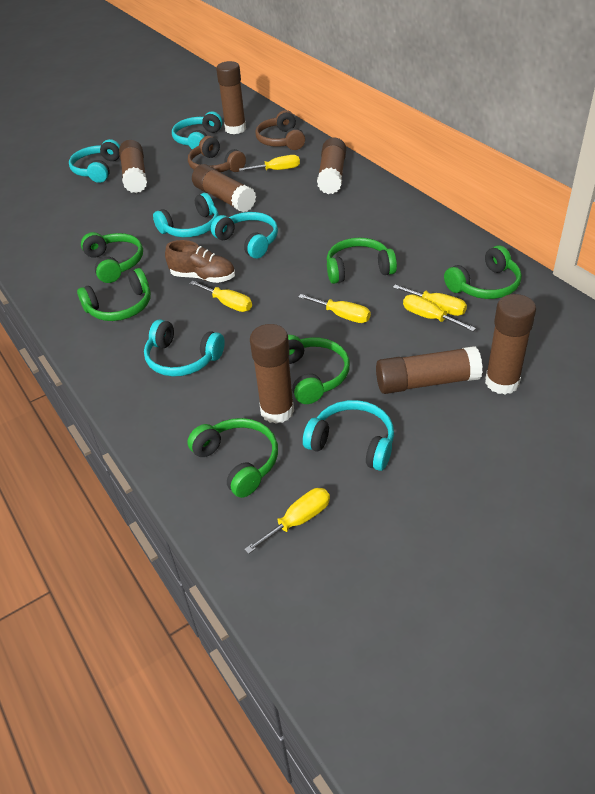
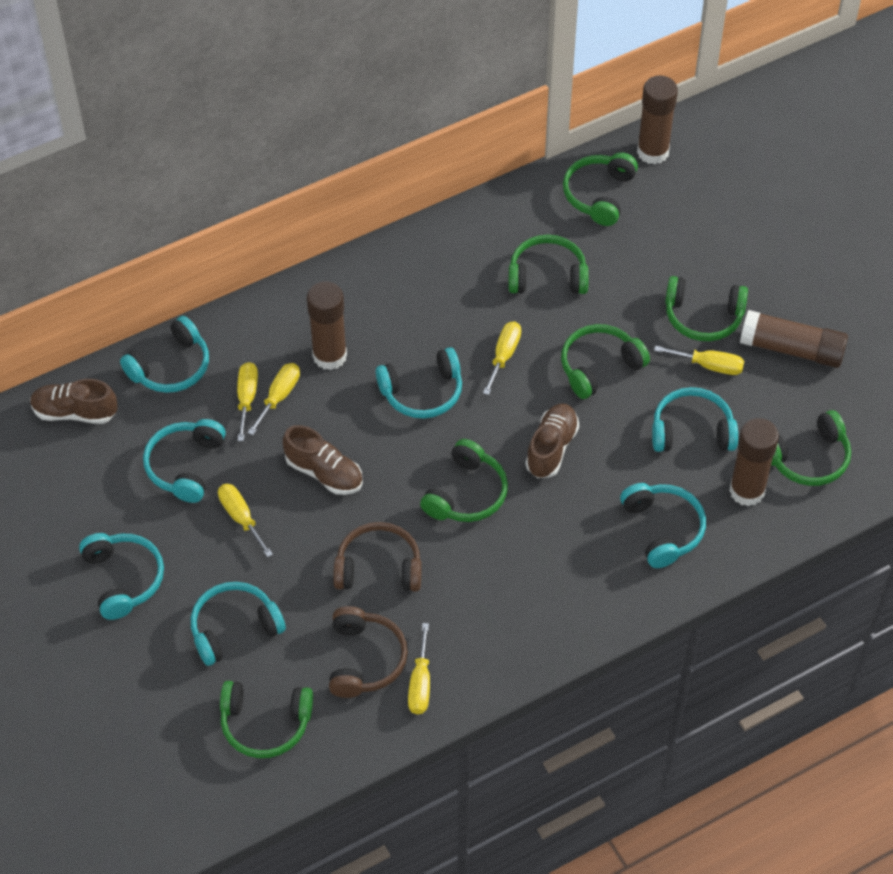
brown glue stick: 7 -> 4
brown shoe: 1 -> 3
green headphones: 6 -> 7
turquoise headphones: 6 -> 7

